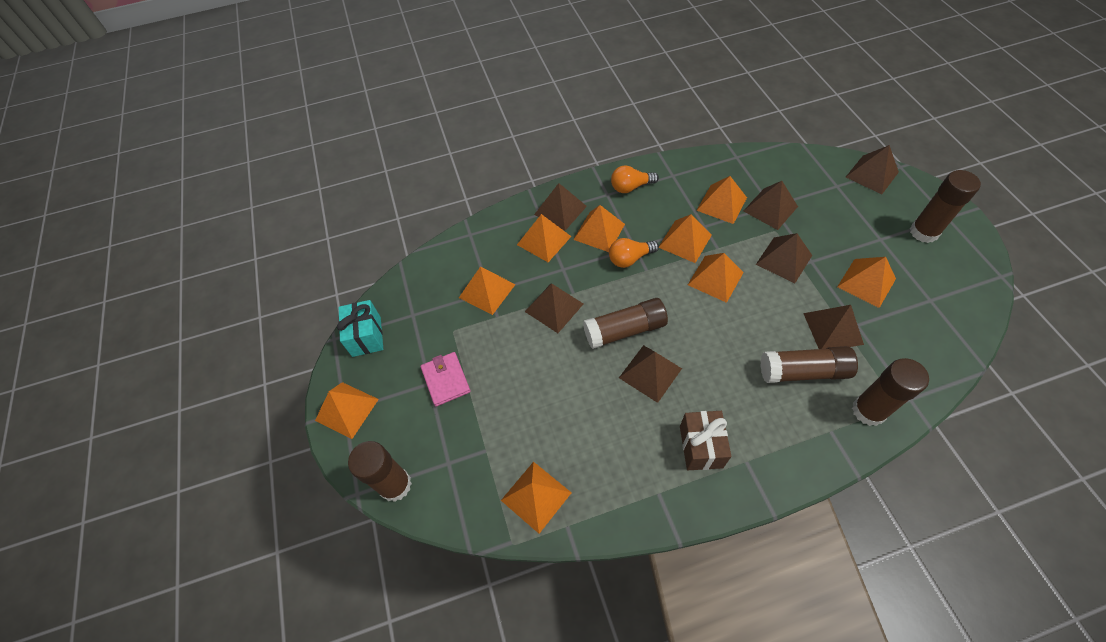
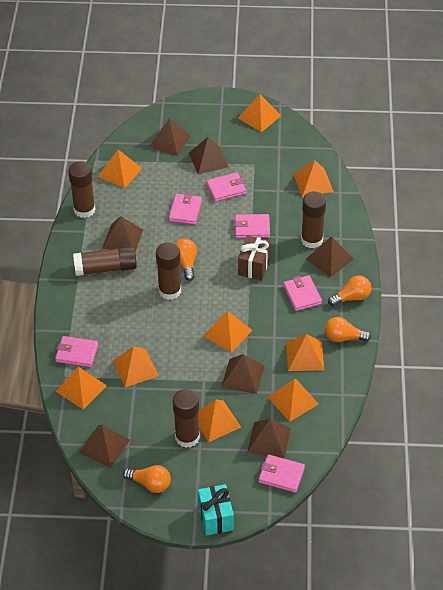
orange light bulb: 2 -> 4
pink wallet: 1 -> 6

